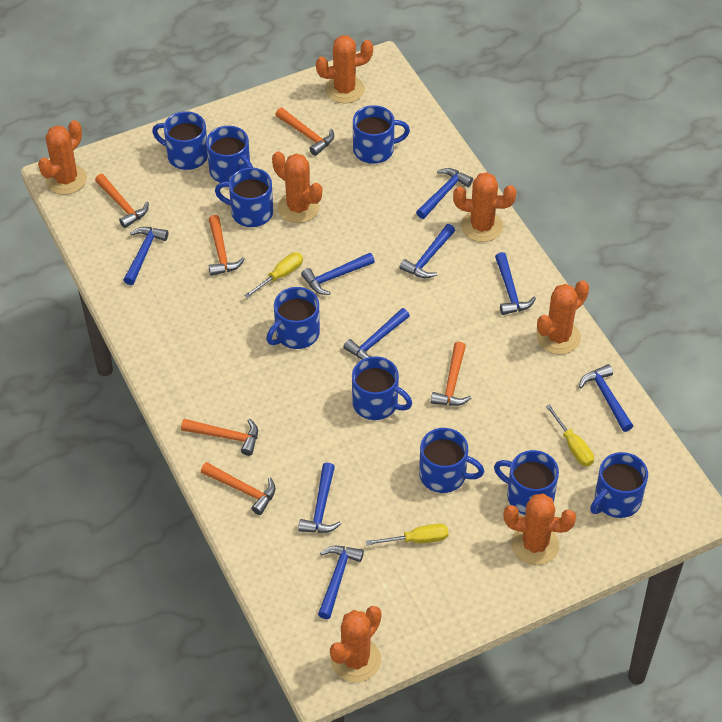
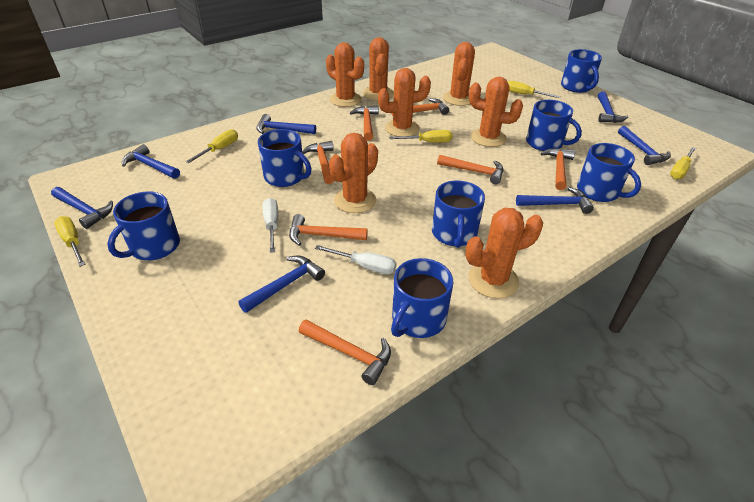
blue hammer: 9 -> 7
blue mug: 9 -> 7
orange hammer: 6 -> 7
white screwdriver: 0 -> 2
yellow screwdriver: 3 -> 5

